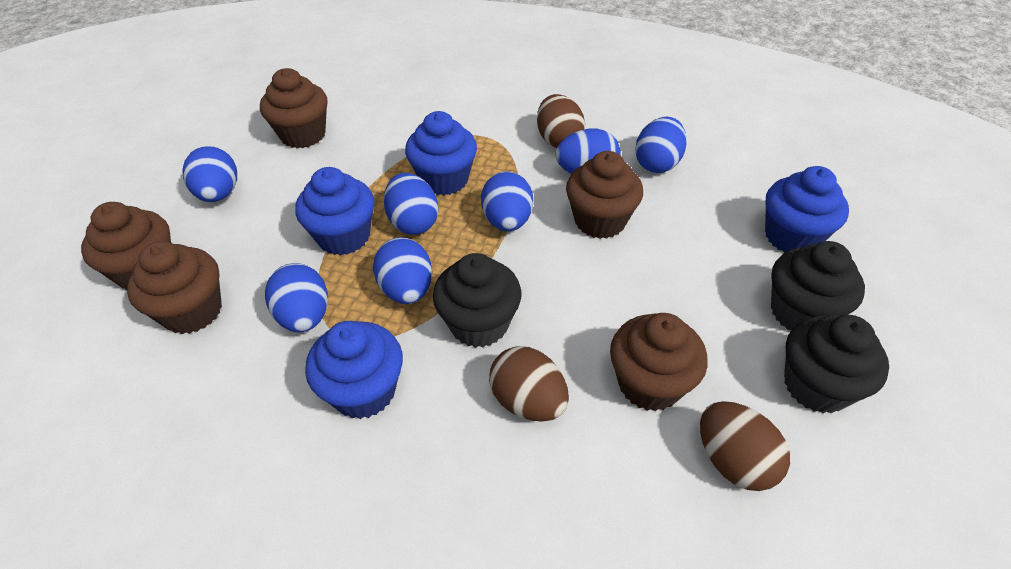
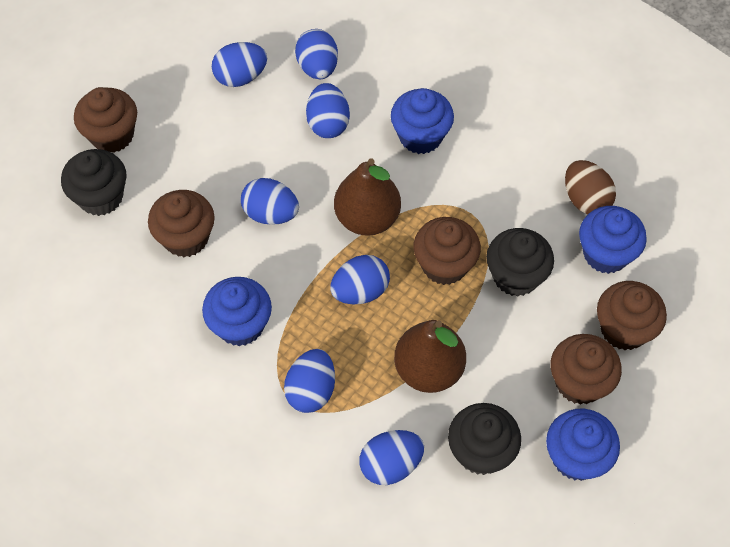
brown egg: 3 -> 1
brown pear: 0 -> 2

